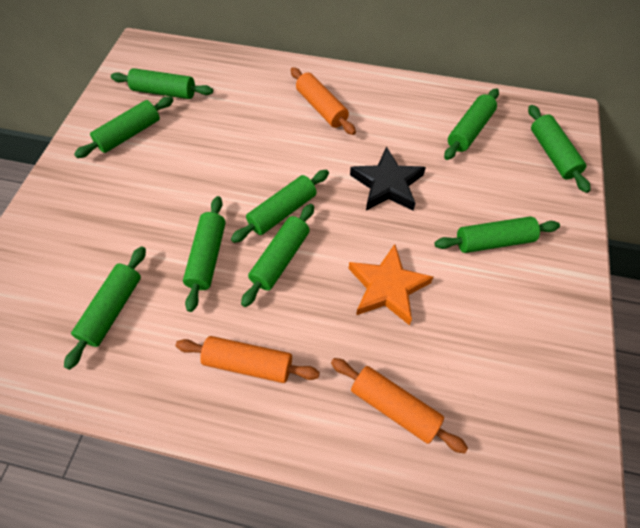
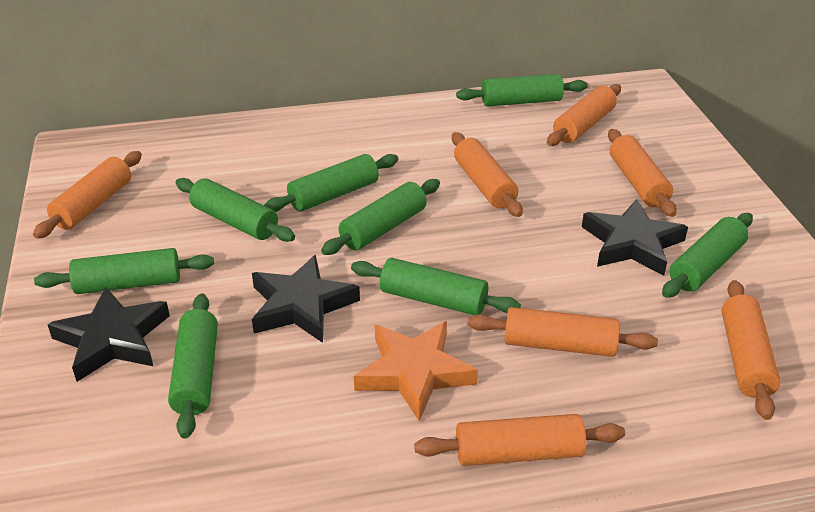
black star: 1 -> 3
green rolling pin: 9 -> 8
orange rolling pin: 3 -> 7

